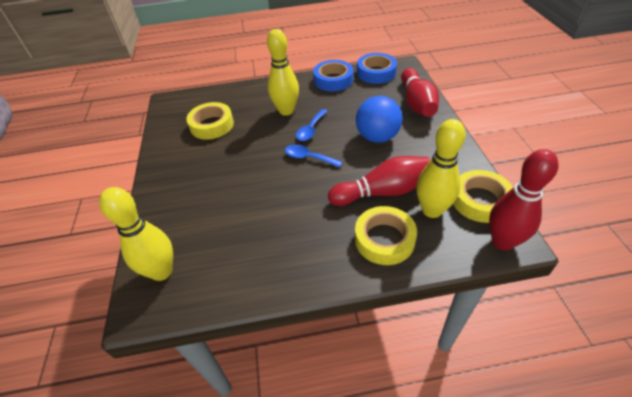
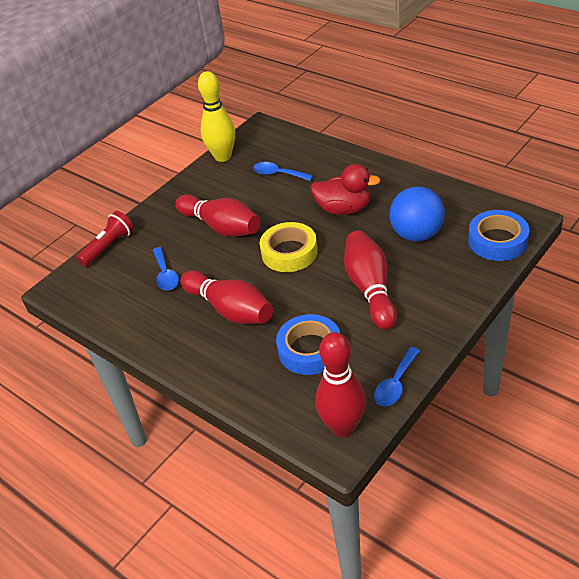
blue spoon: 2 -> 3
red bowling pin: 3 -> 4
red duck: 0 -> 1
red flashlight: 0 -> 1
yellow bowling pin: 3 -> 1
yellow tape: 3 -> 1

